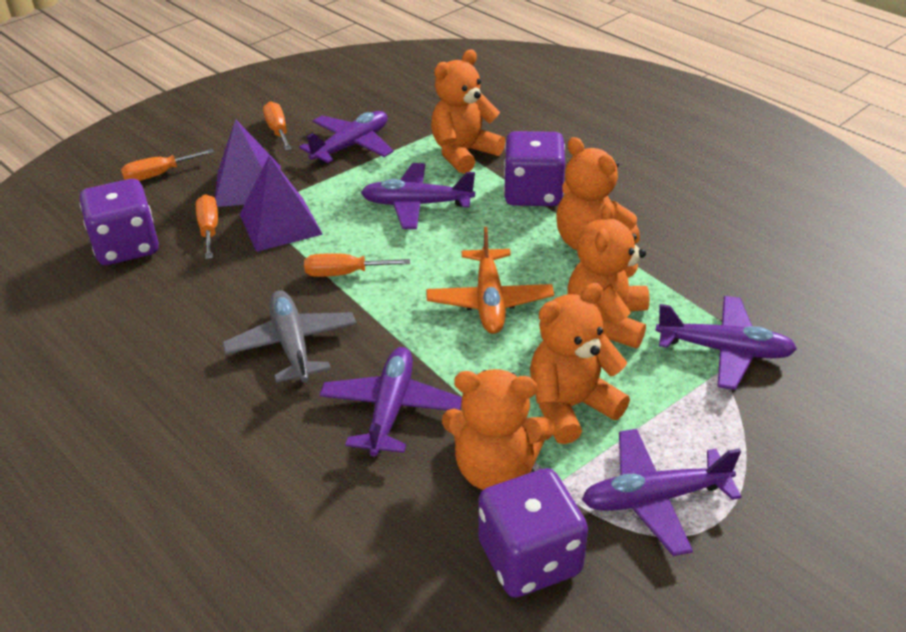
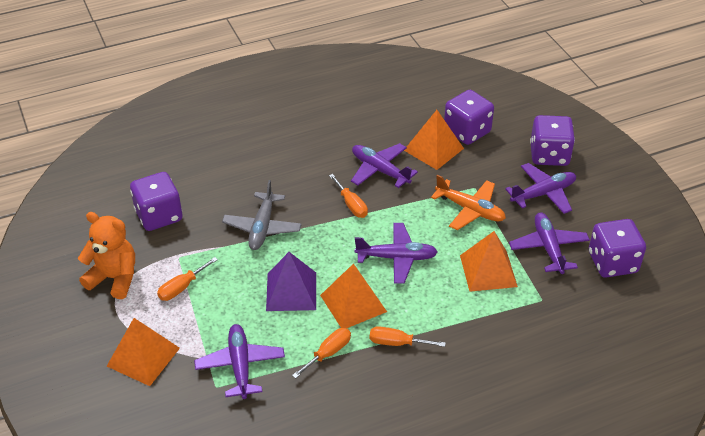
orange pyramid: 0 -> 4
orange teddy bear: 5 -> 1
purple dice: 3 -> 4
purple pyramid: 2 -> 1

